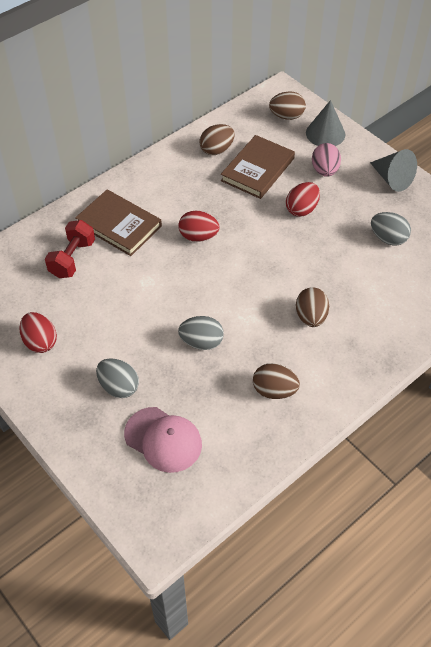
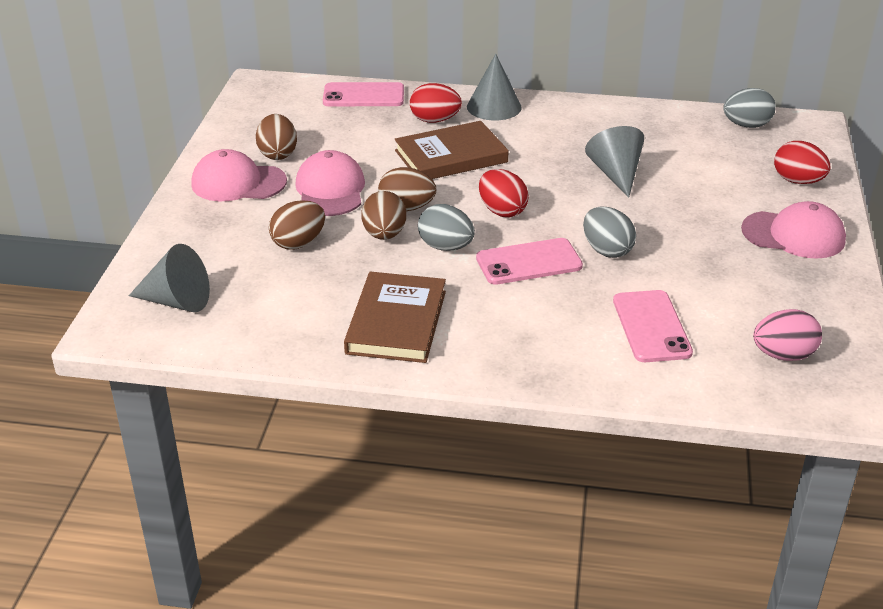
grey cone: 2 -> 3
pink cap: 1 -> 3
pink phone: 0 -> 3
red dumbbell: 1 -> 0

